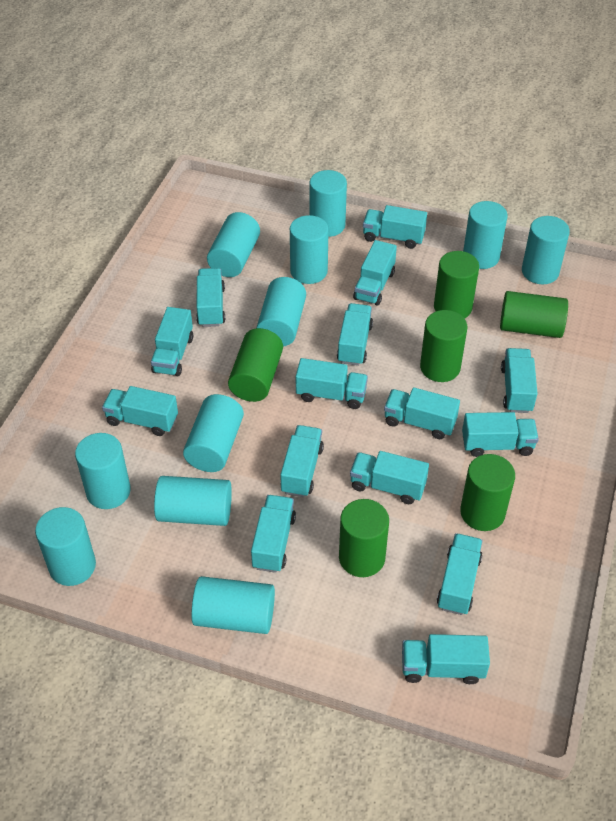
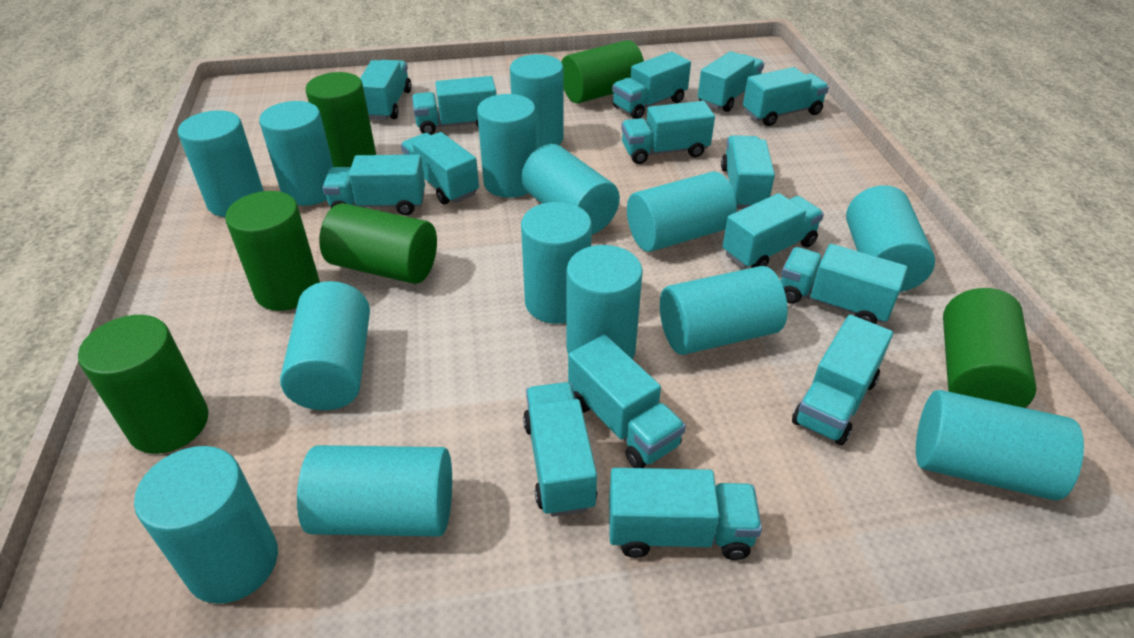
turquoise cylinder: 11 -> 14

